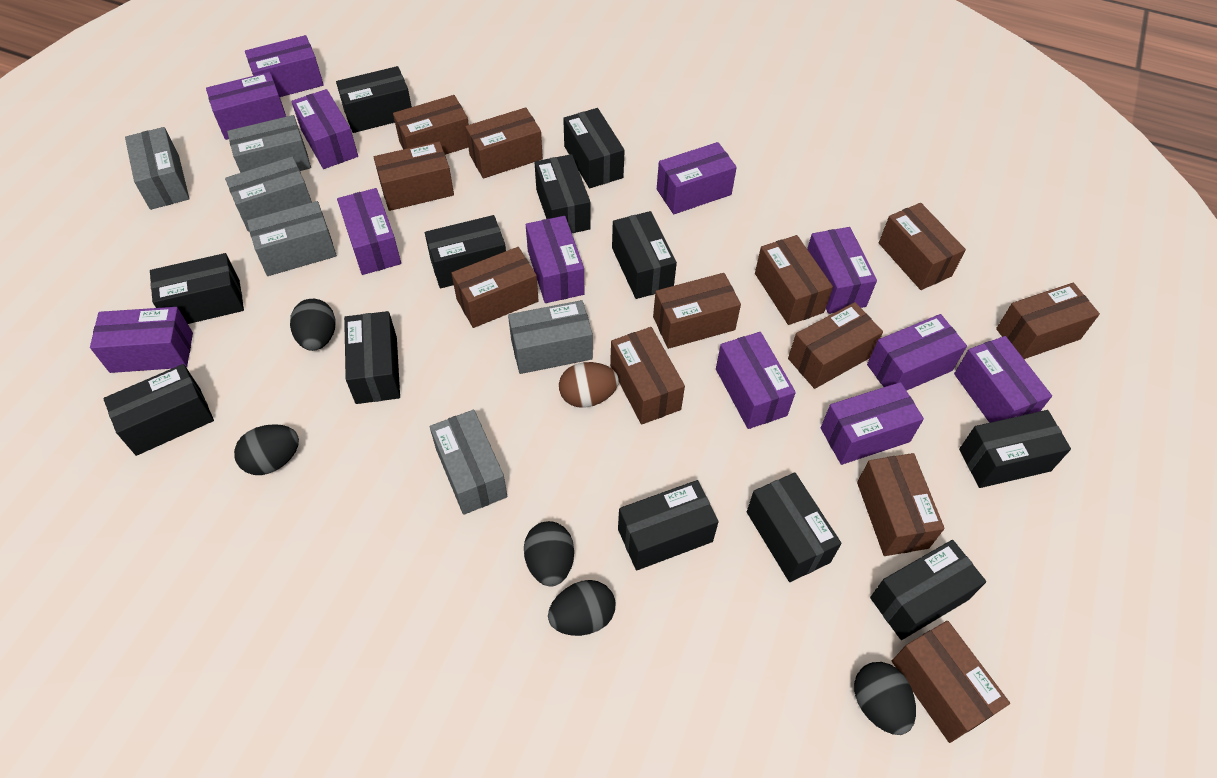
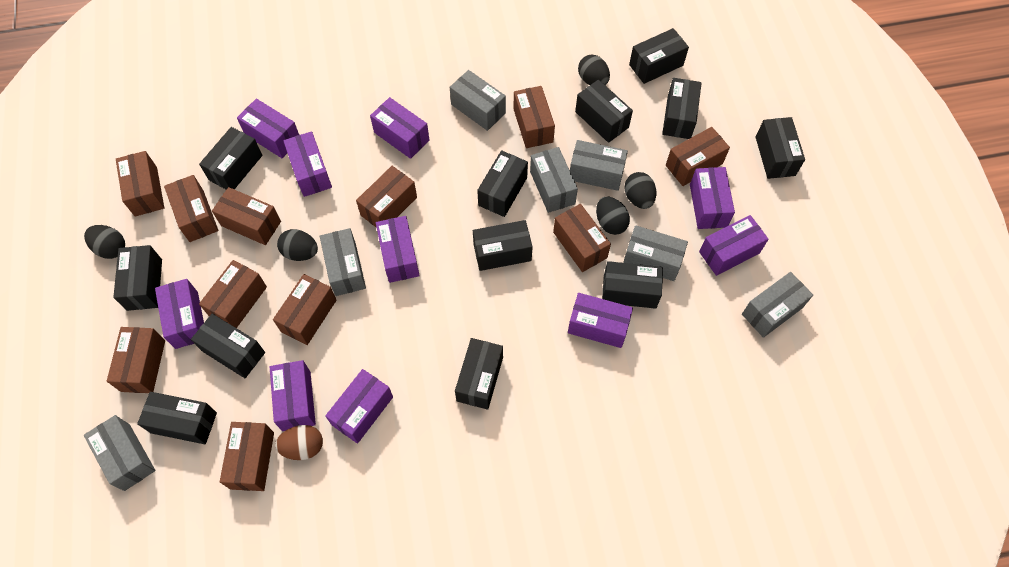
brown box: 12 -> 11
grey box: 6 -> 7
purple box: 12 -> 10

